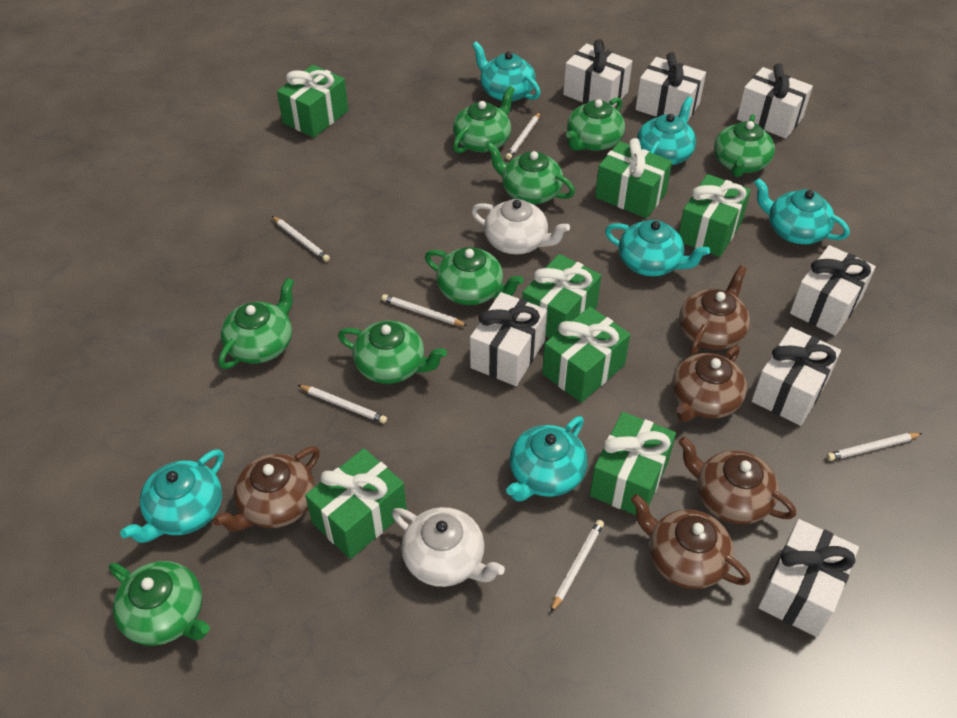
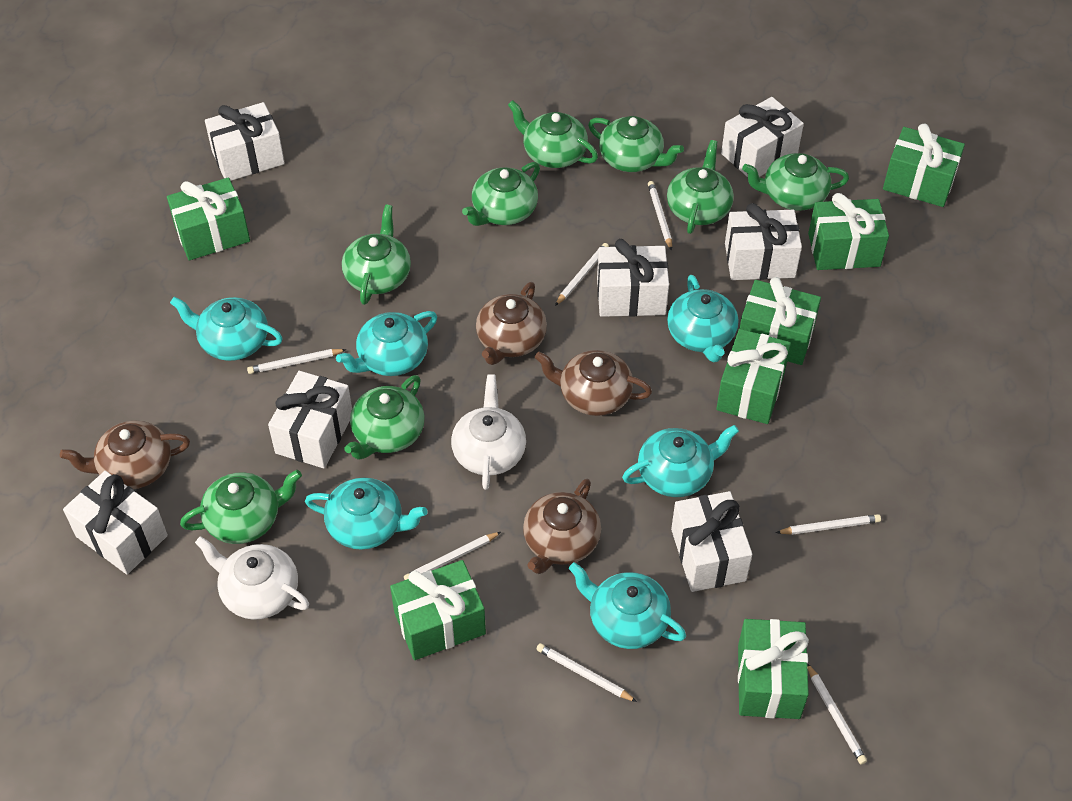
brown teapot: 5 -> 4
white pencil: 6 -> 7

